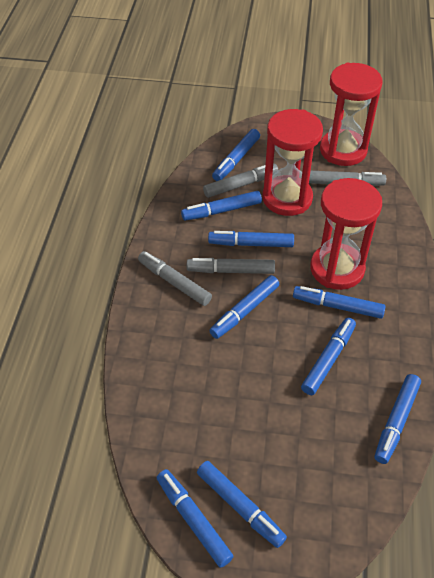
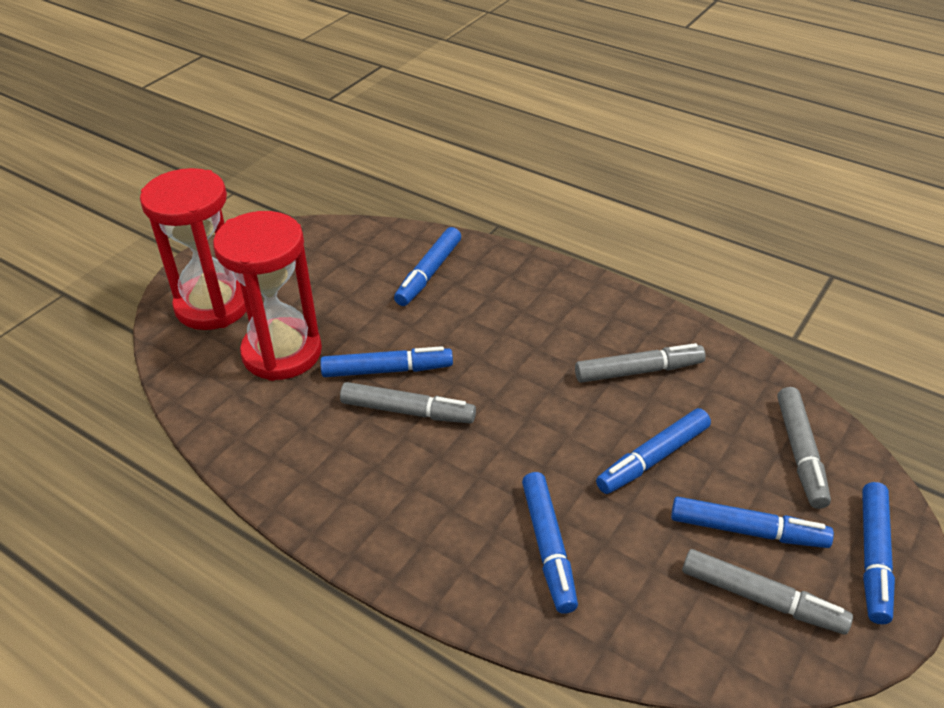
blue marker: 9 -> 6
red hourglass: 3 -> 2

